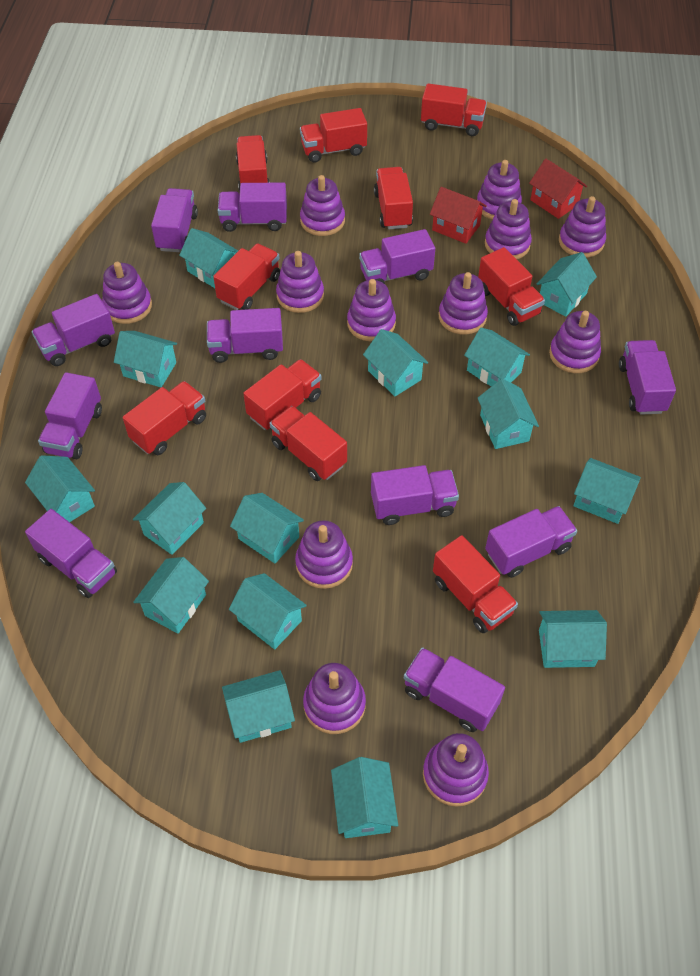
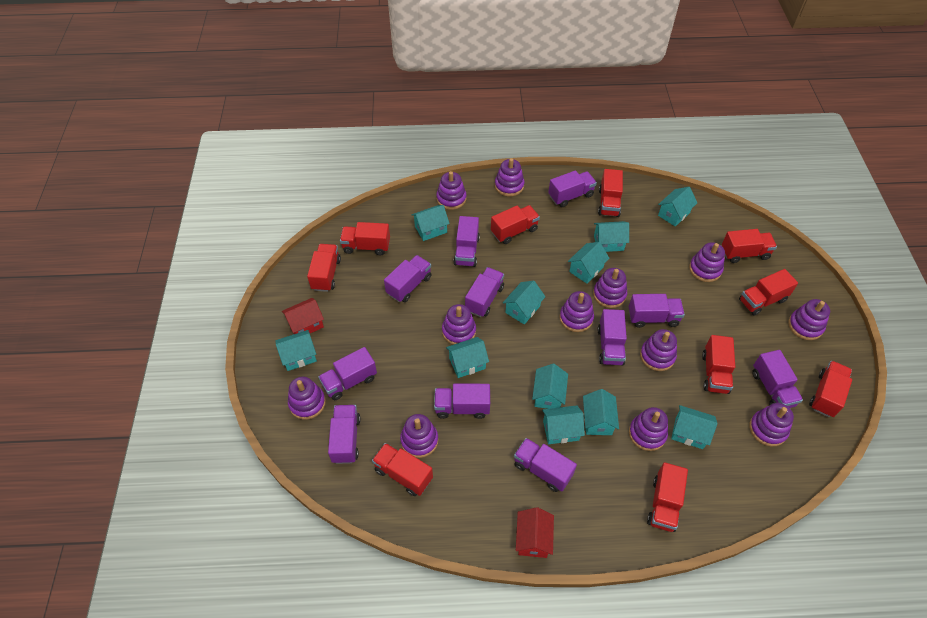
turquoise house: 15 -> 11

